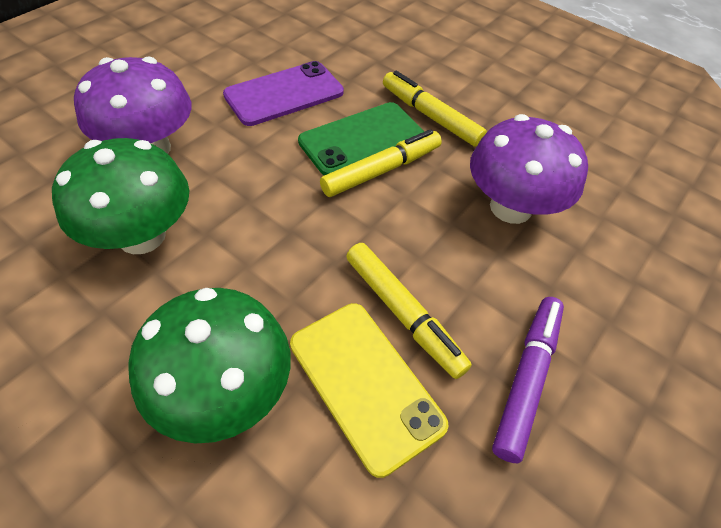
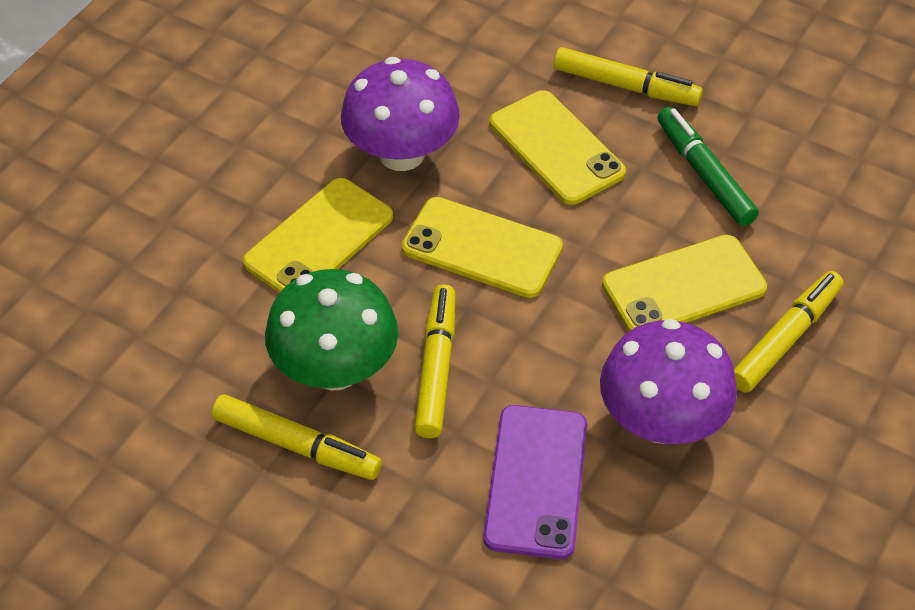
green marker: 0 -> 1
green mushroom: 2 -> 1
green phone: 1 -> 0
purple marker: 1 -> 0
yellow marker: 3 -> 4
yellow phone: 1 -> 4

